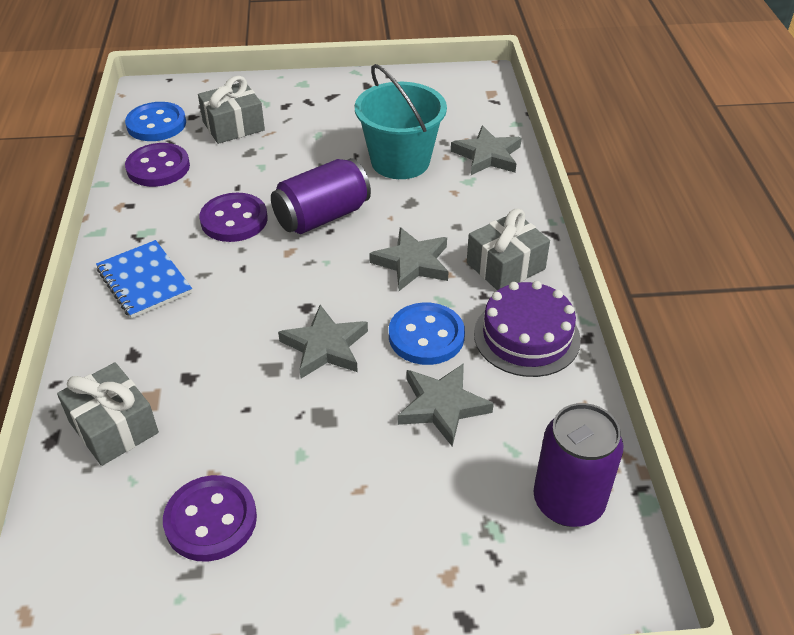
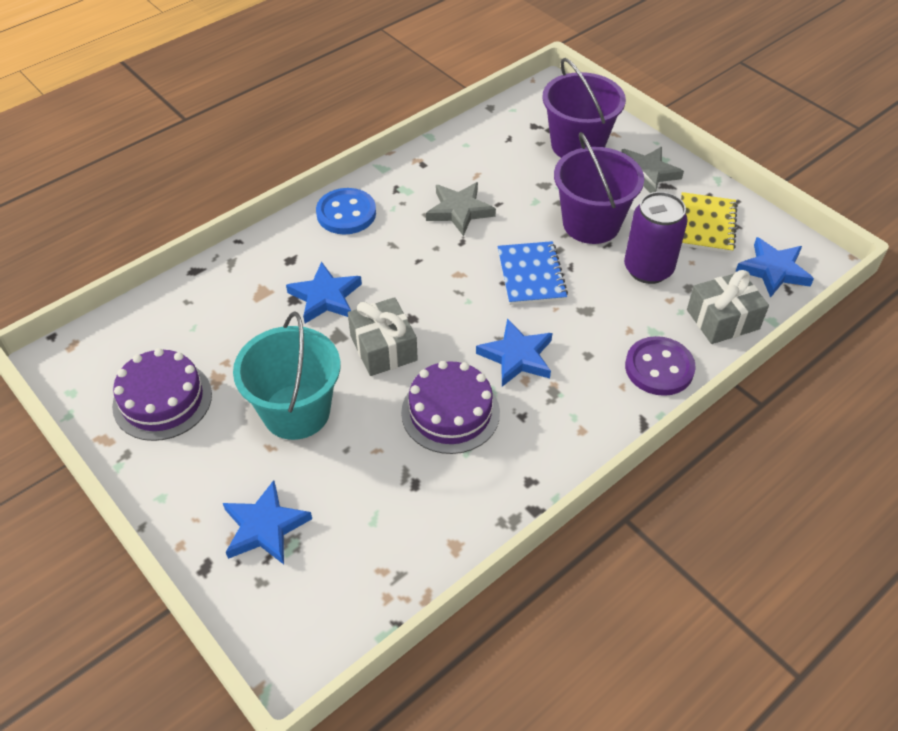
blue button: 2 -> 1
blue star: 0 -> 4
grey gift: 3 -> 2
grey star: 4 -> 2
purple bucket: 0 -> 2
purple button: 3 -> 1
purple cake: 1 -> 2
purple can: 2 -> 1
yellow notebook: 0 -> 1

